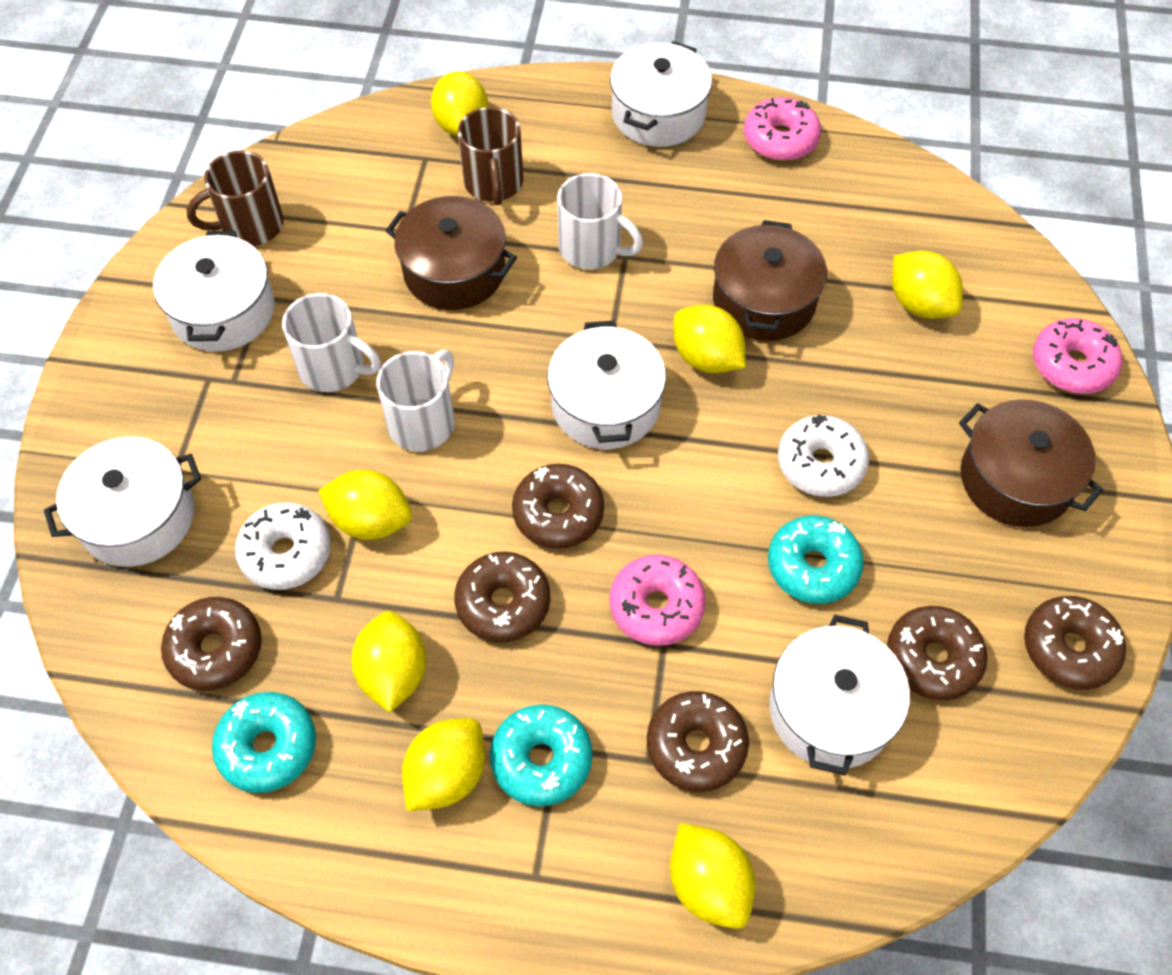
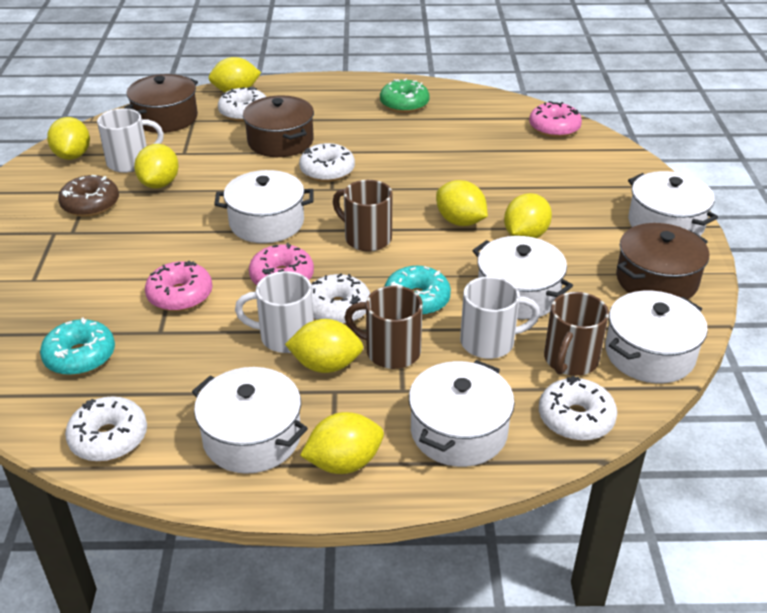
brown donut: 6 -> 1
brown mug: 2 -> 3
green donut: 0 -> 1
turquoise donut: 3 -> 2
white donut: 2 -> 5
white pot: 5 -> 6

